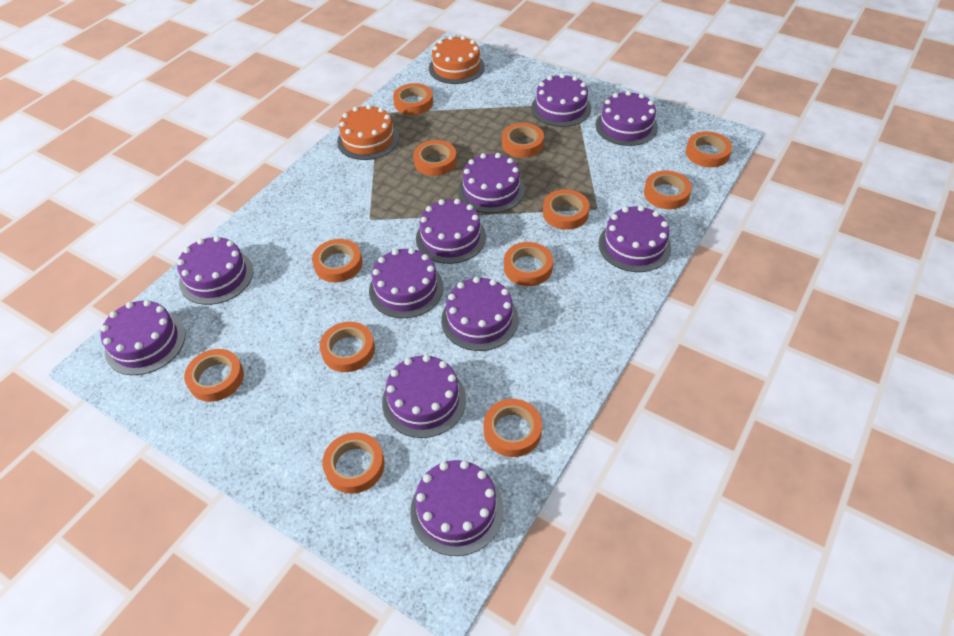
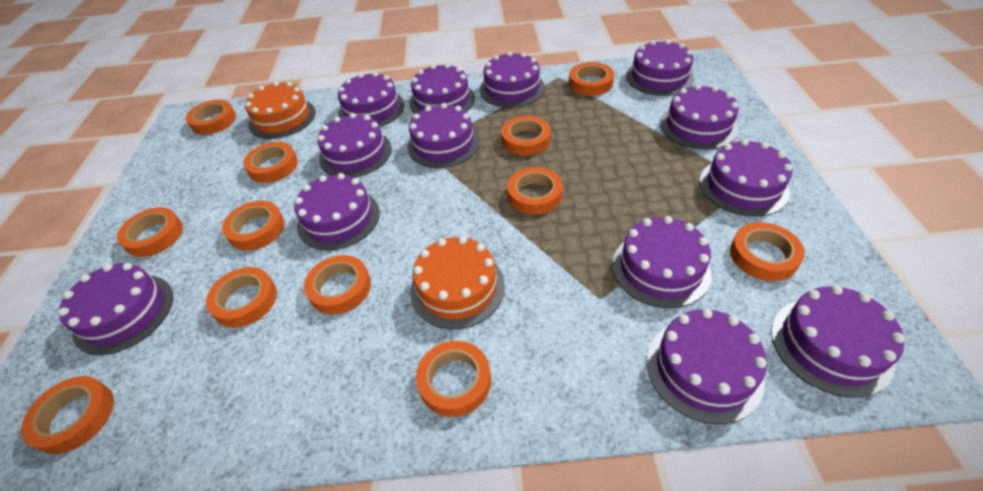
purple cake: 11 -> 13

